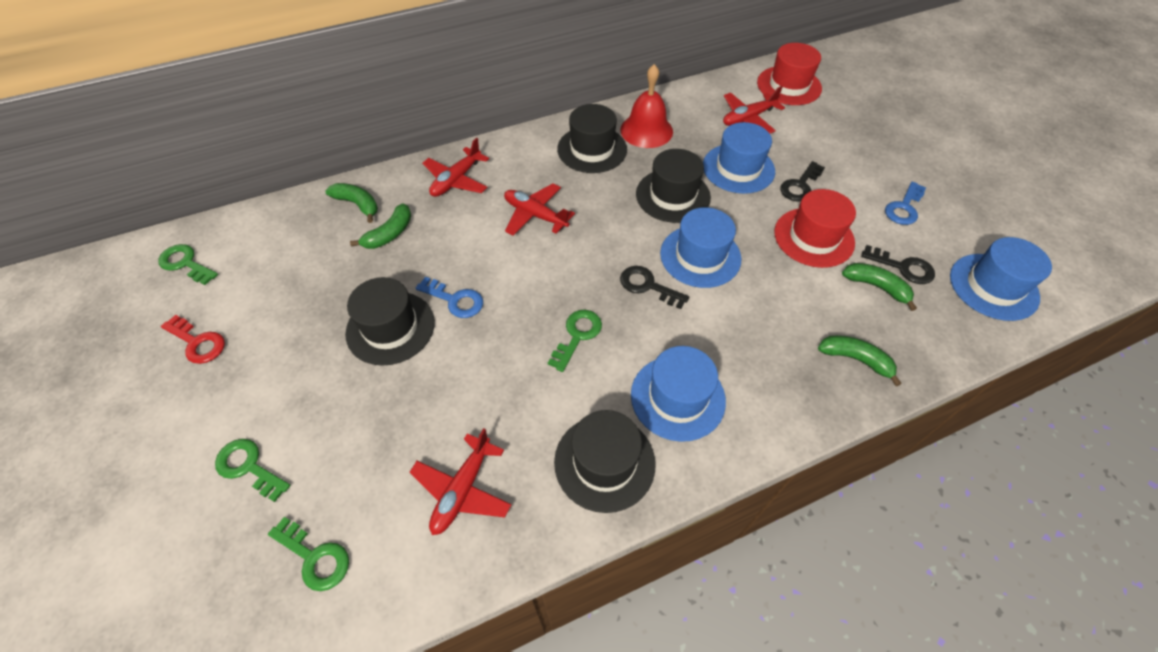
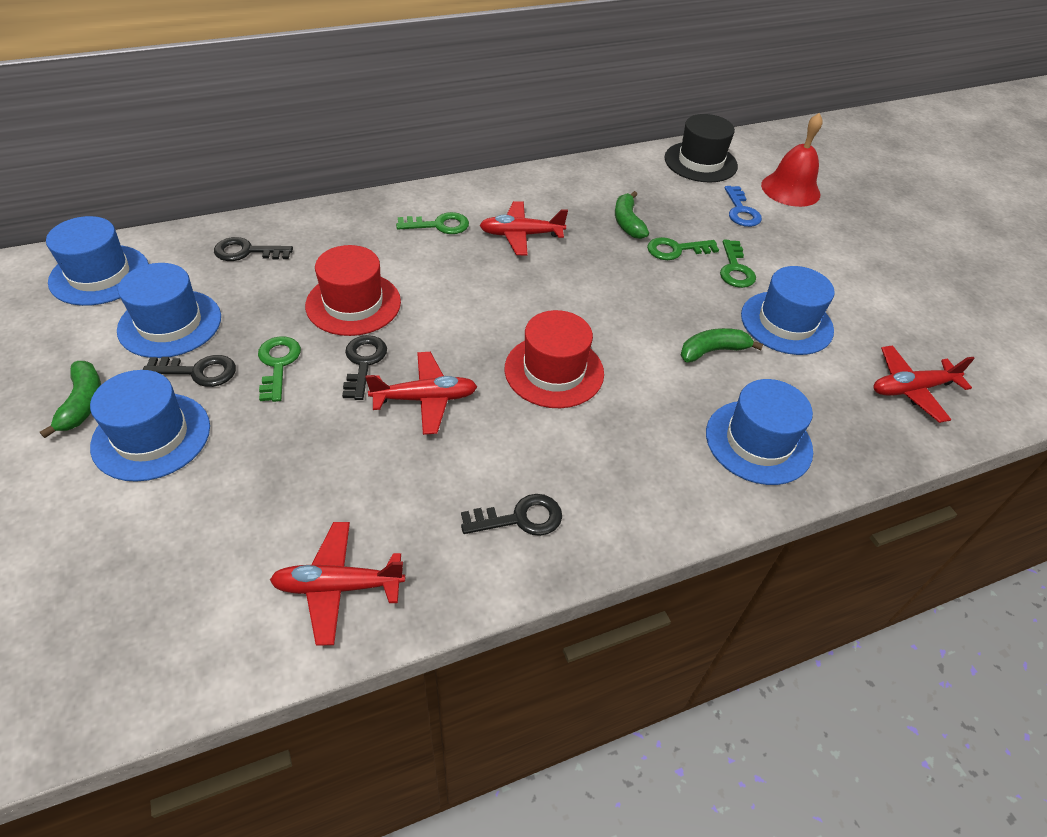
black hat: 4 -> 1
black key: 3 -> 4
blue hat: 4 -> 5
blue key: 2 -> 1
green banana: 4 -> 3
red key: 1 -> 0

